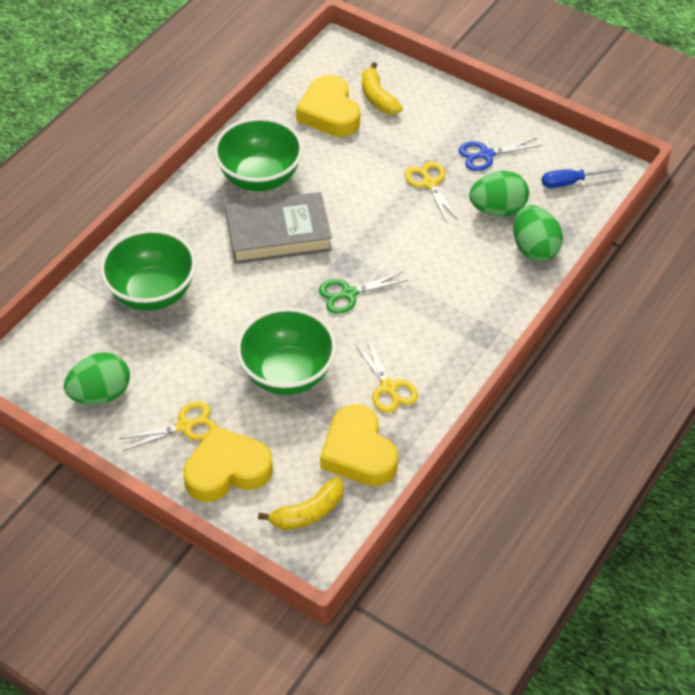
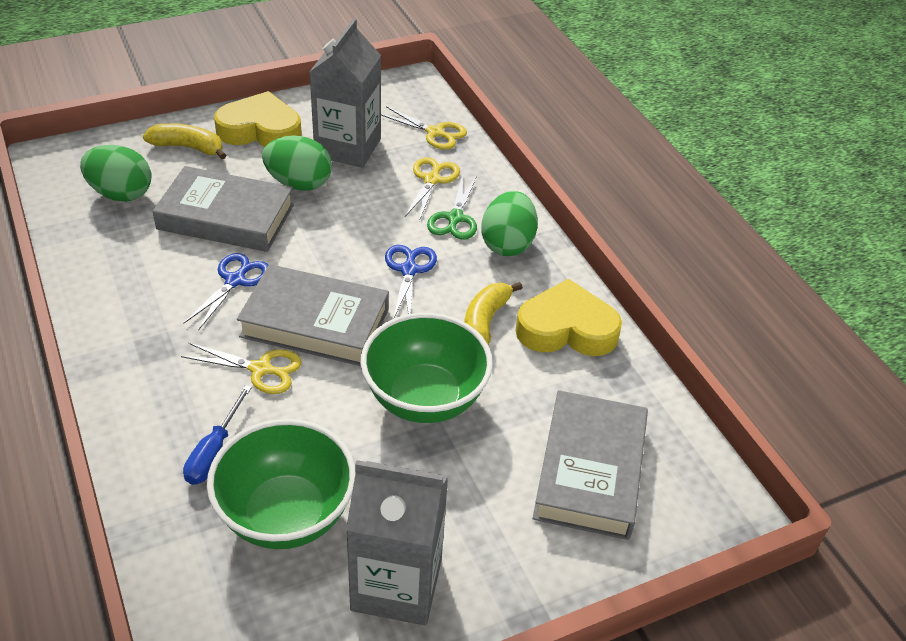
blue scissors: 1 -> 2
green bowl: 3 -> 2
grey book: 1 -> 3
grey carton: 0 -> 2
yellow heart: 3 -> 2

